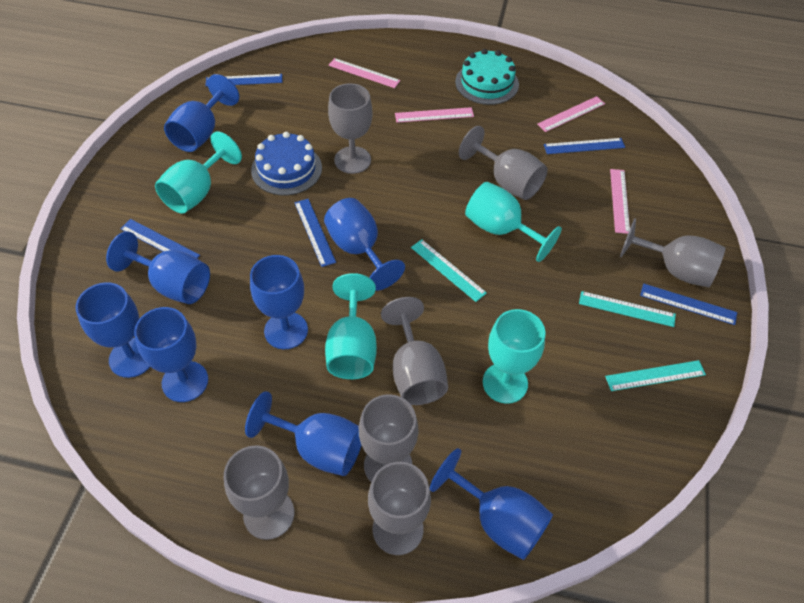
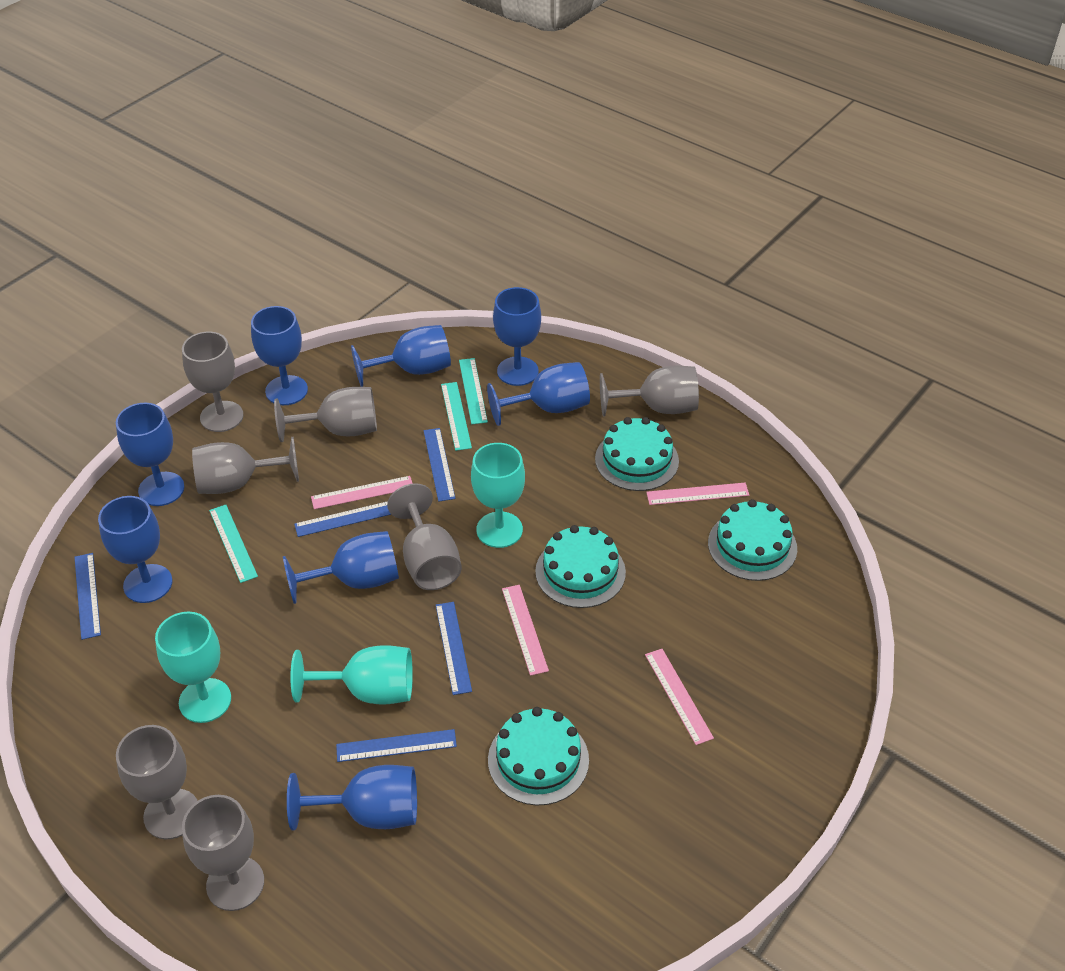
blue cake: 1 -> 0
turquoise cake: 1 -> 4
turquoise goblet: 4 -> 3

